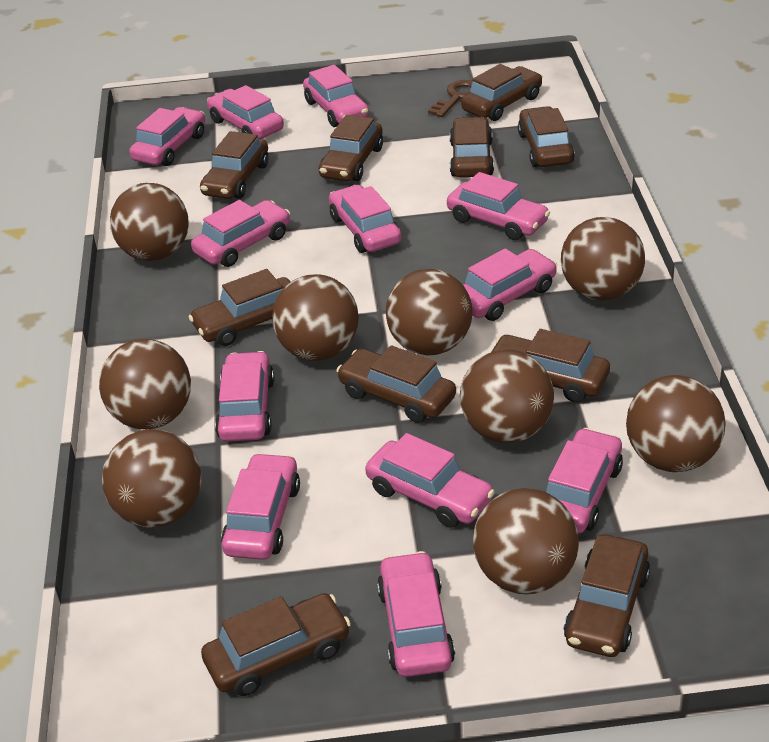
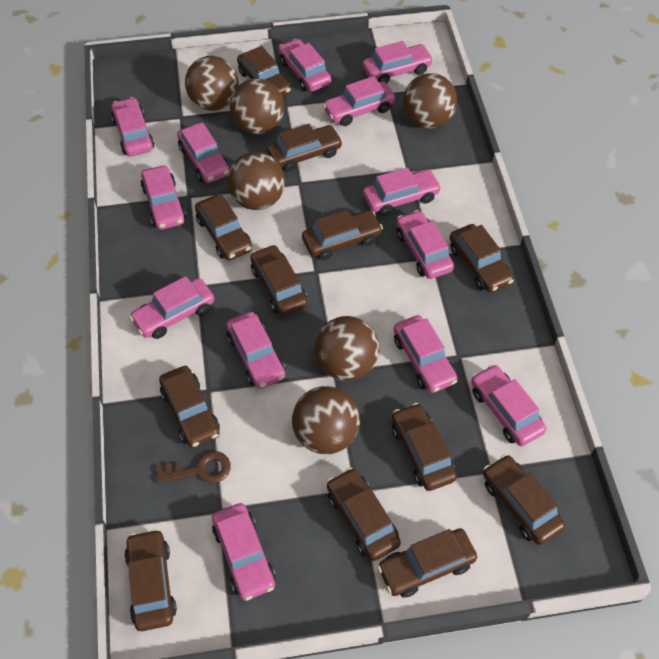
brown ball: 9 -> 6
brown car: 10 -> 12
pink car: 12 -> 13

